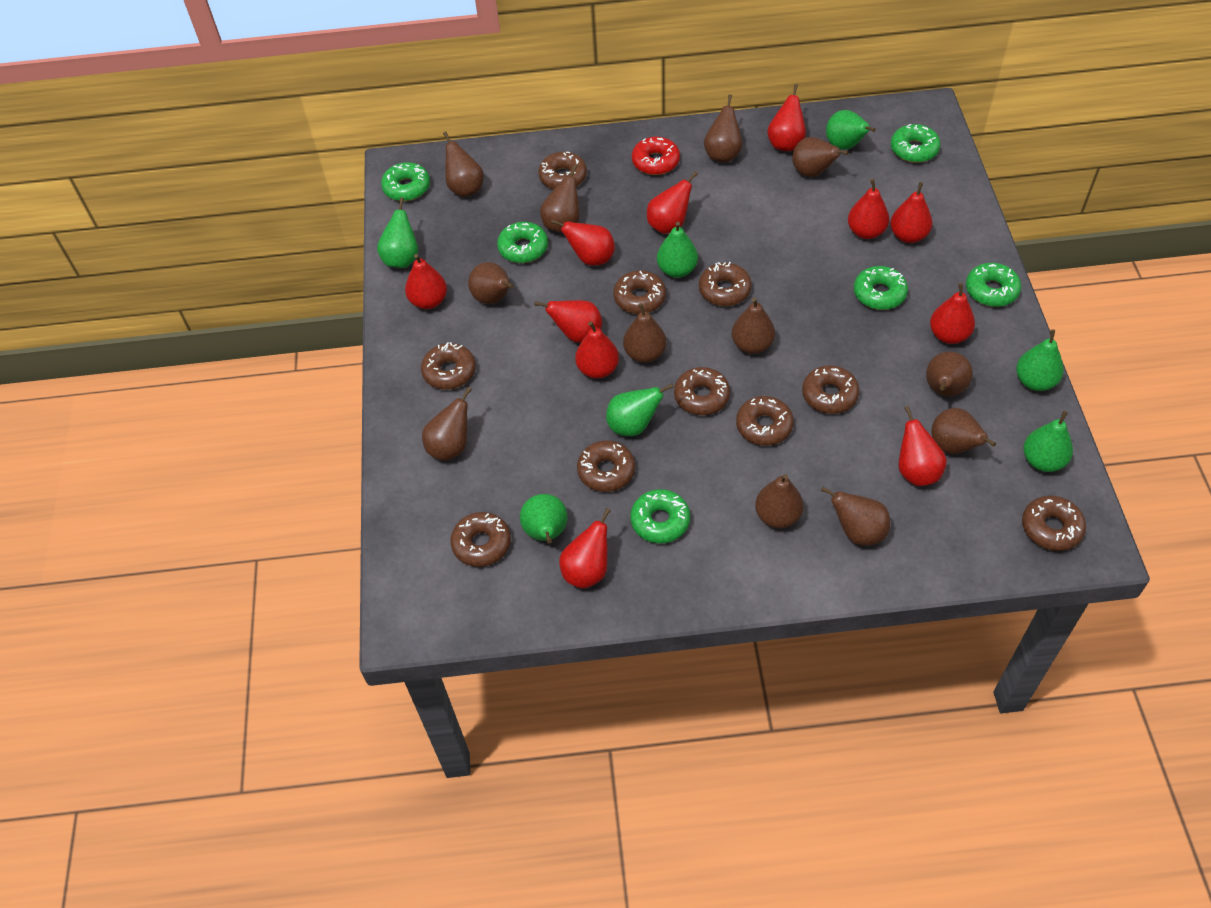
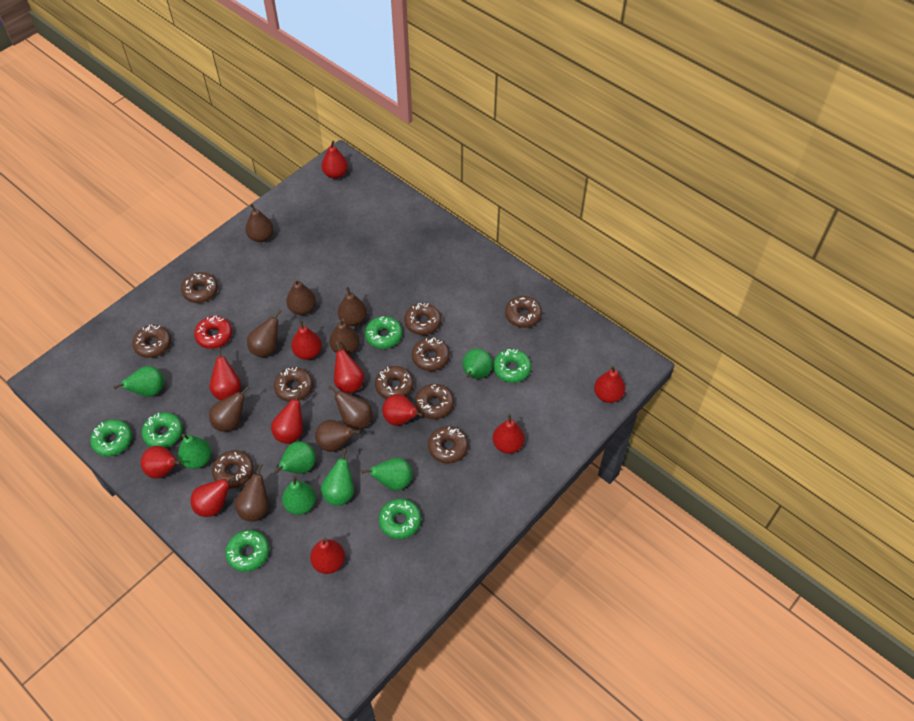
brown pear: 12 -> 9

